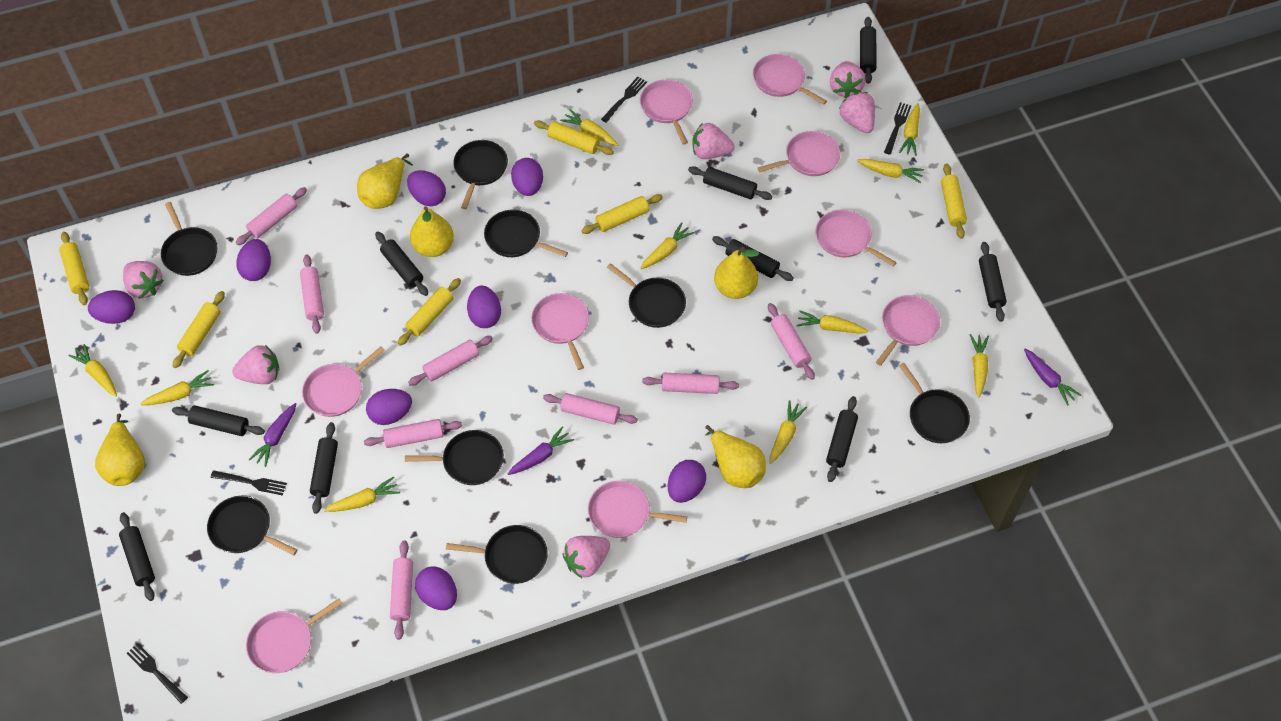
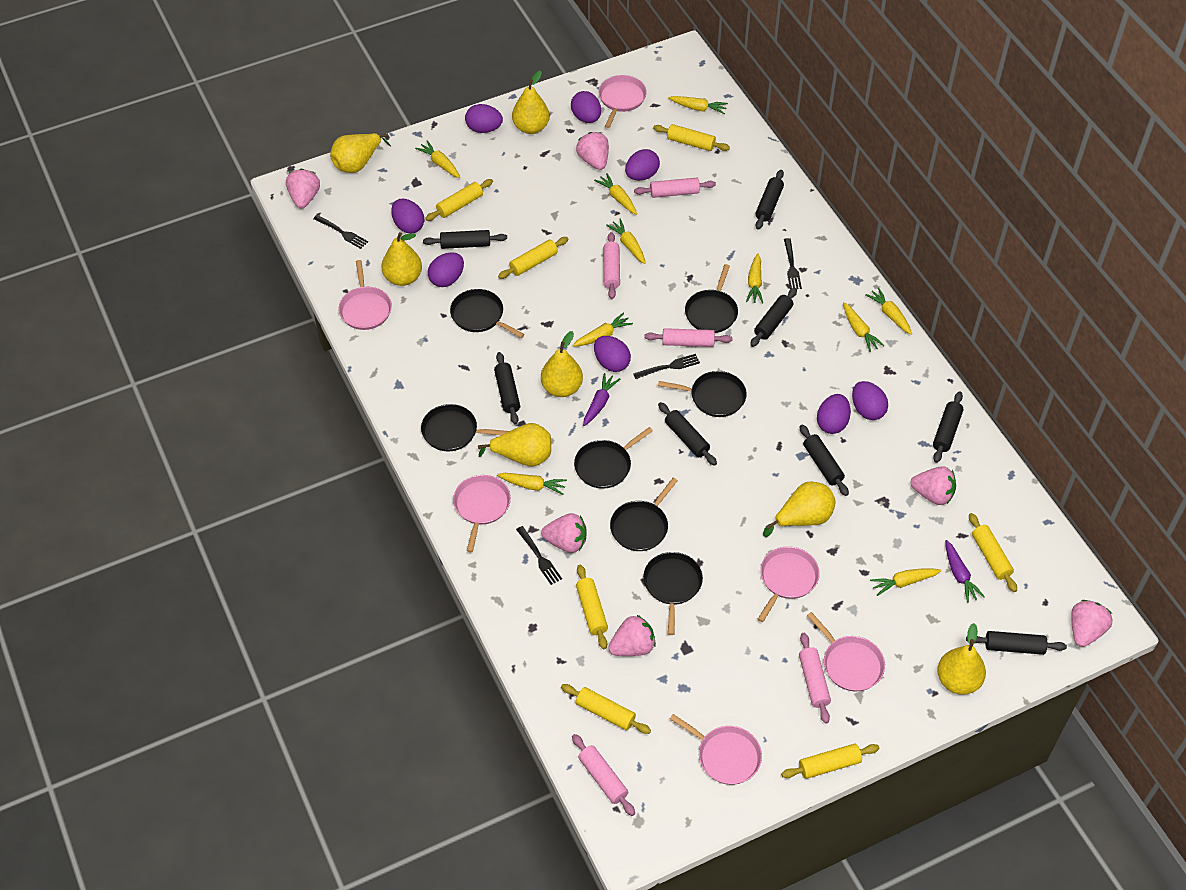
black pan: 8 -> 7
black rolling pin: 9 -> 8
pink pan: 9 -> 6
pink rolling pin: 8 -> 5
purple carrot: 3 -> 2
yellow pear: 5 -> 7
yellow rolling pin: 6 -> 7

